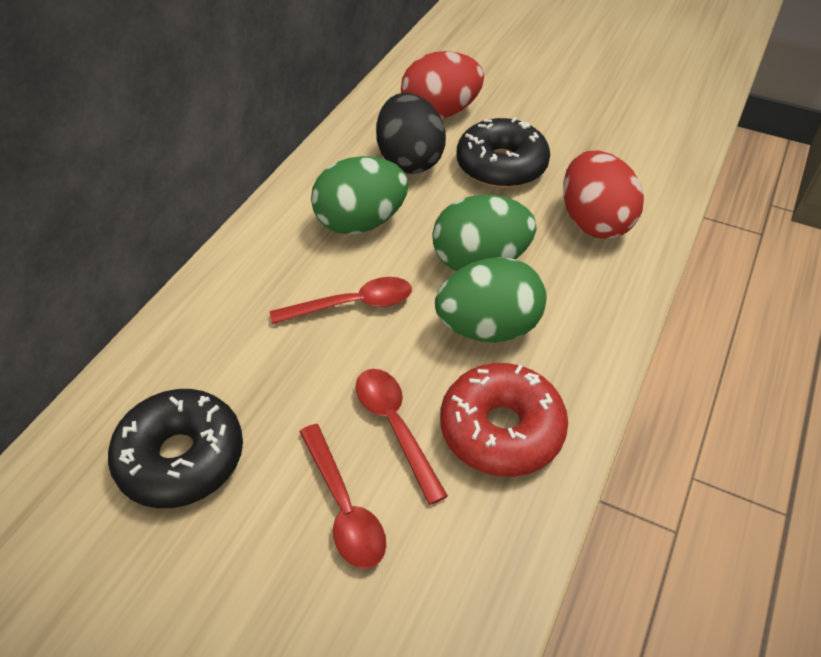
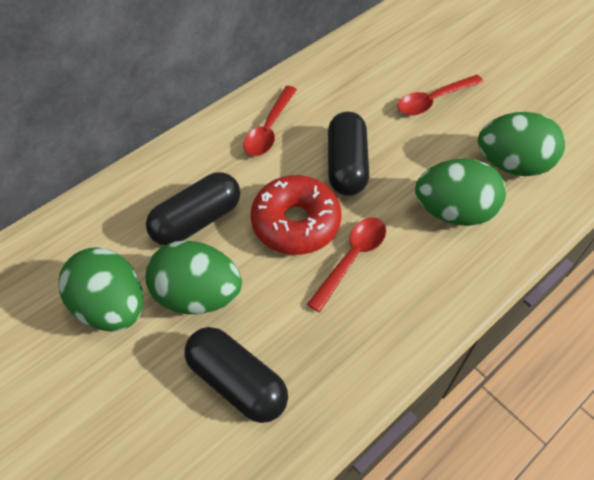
black capsule: 0 -> 3
black donut: 2 -> 0
black egg: 1 -> 0
green egg: 3 -> 4
red egg: 2 -> 0

